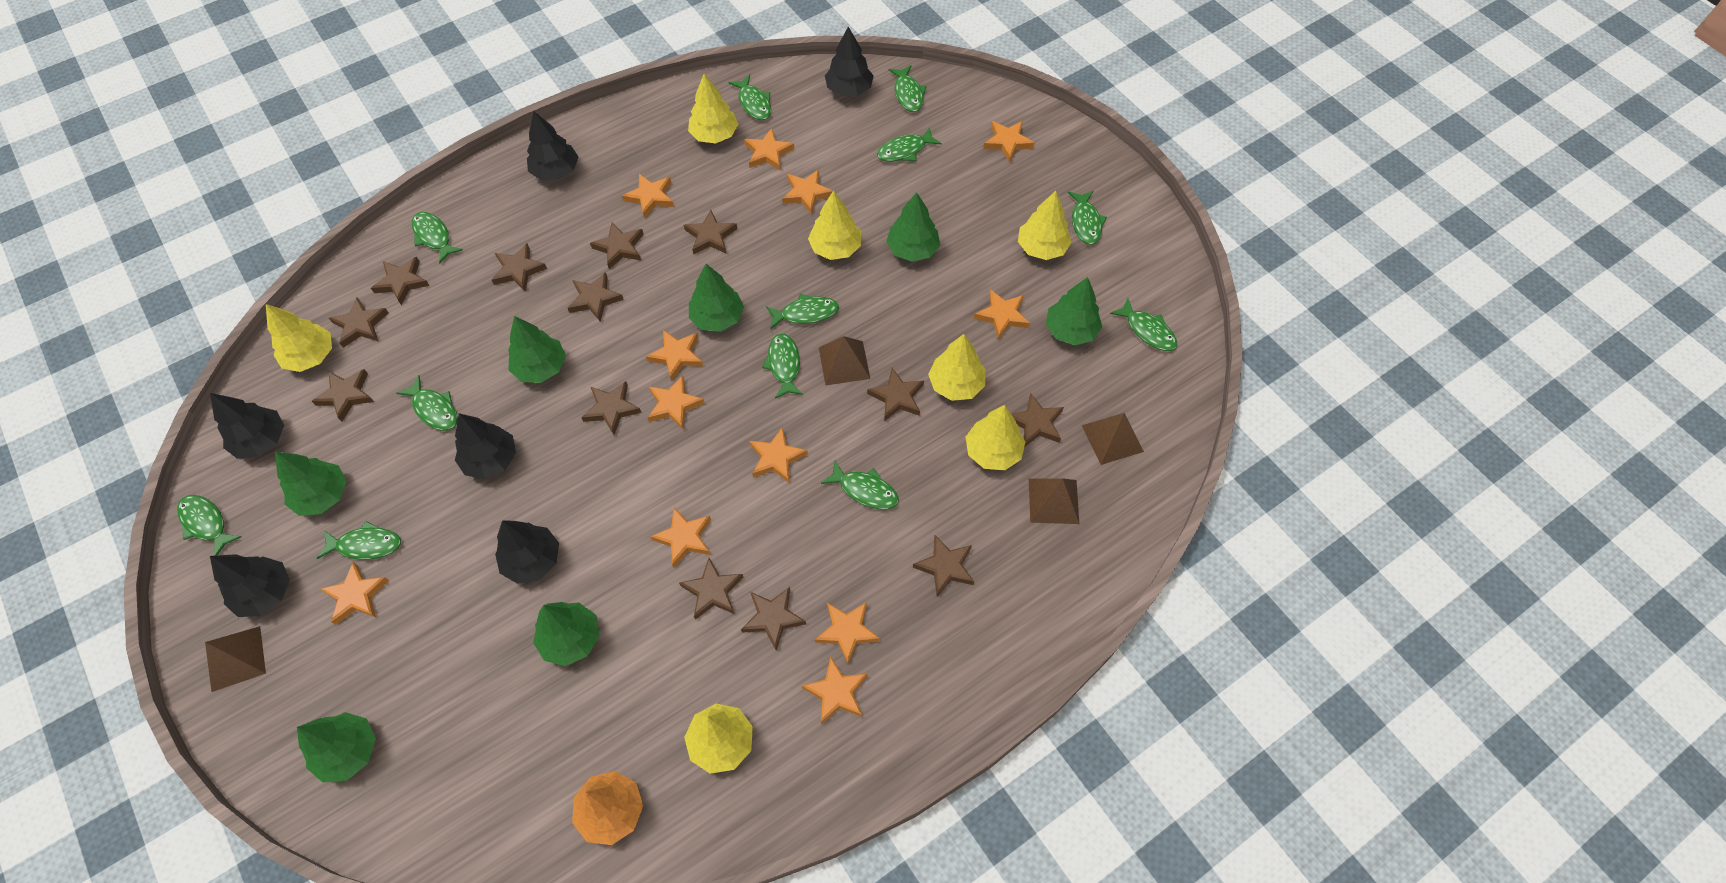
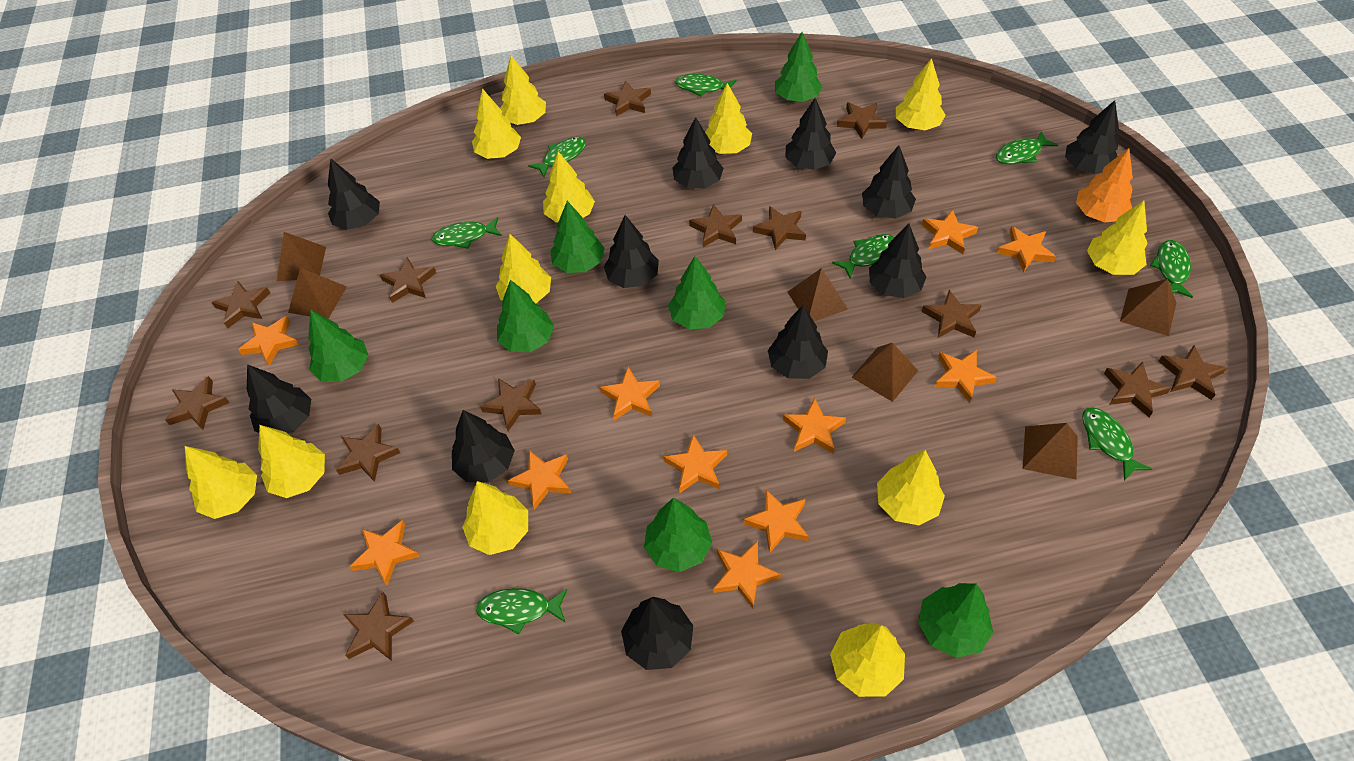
black tree: 6 -> 11
brown pyramid: 4 -> 6
green fish: 12 -> 8
orange star: 12 -> 11
yellow tree: 7 -> 12

